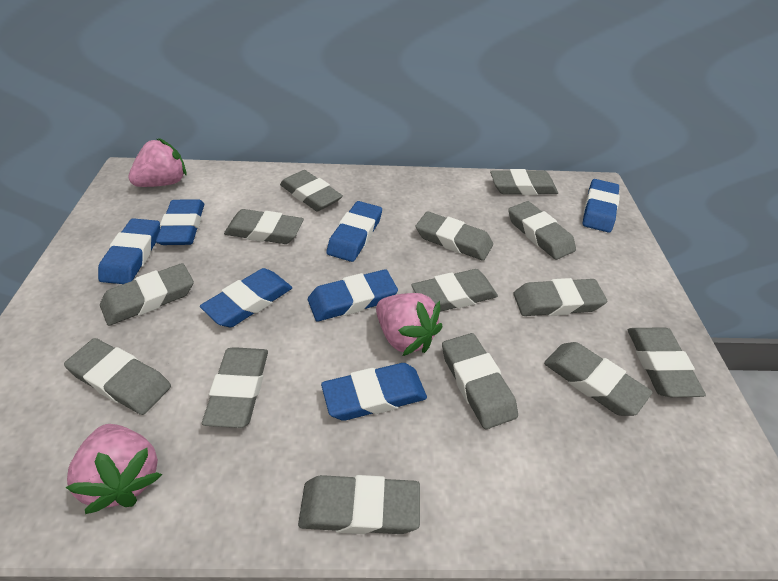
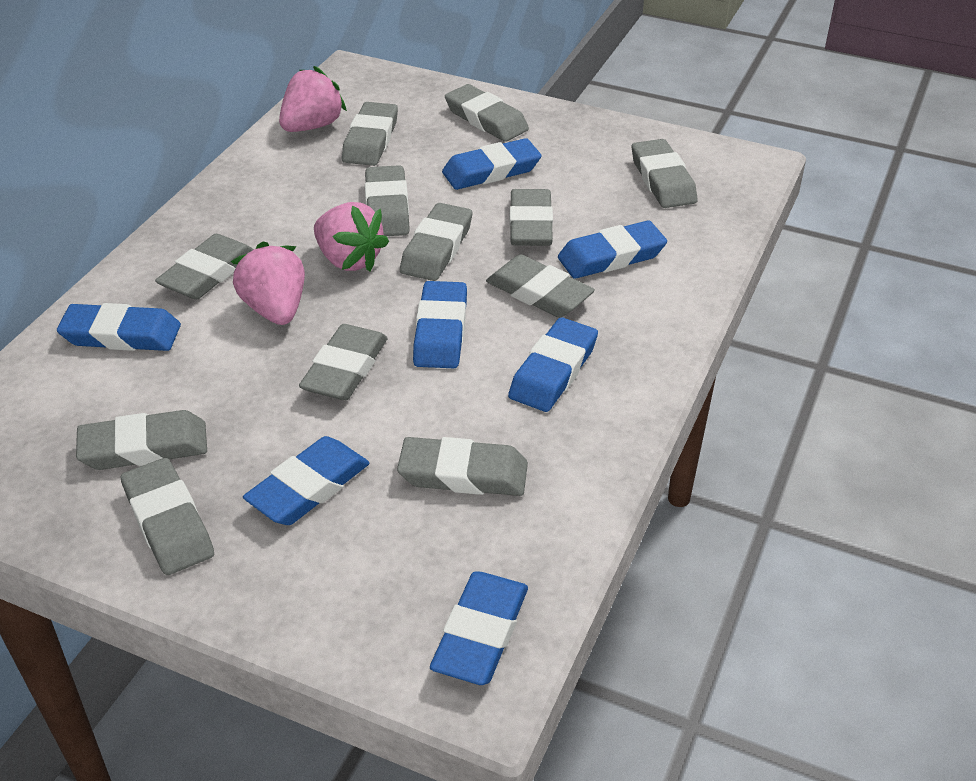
grey eraser: 14 -> 12

